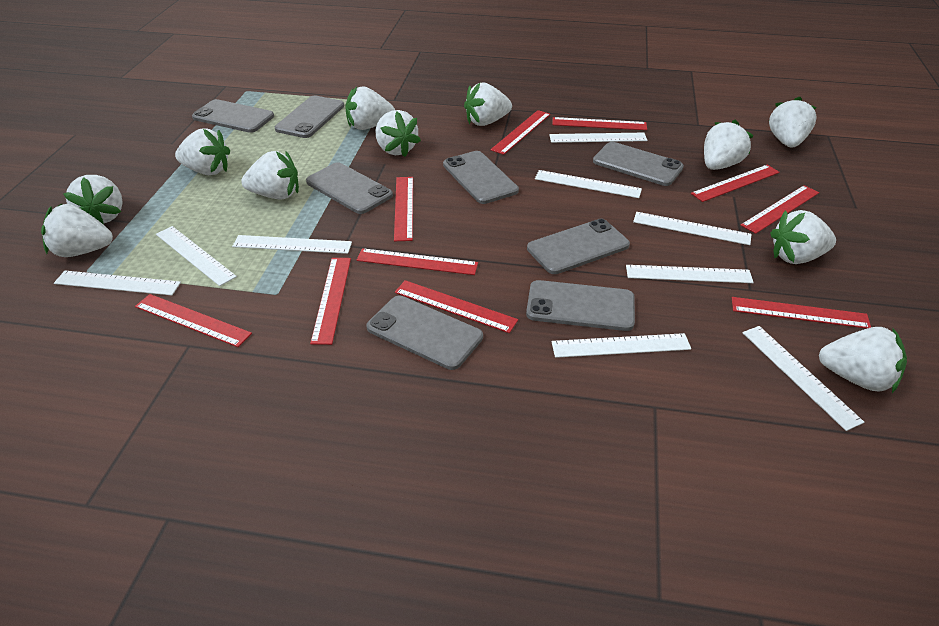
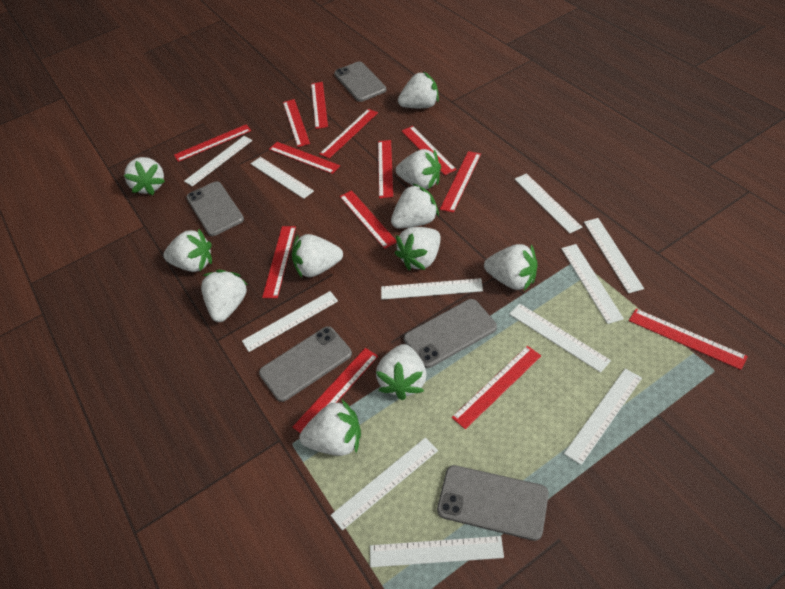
grey phone: 8 -> 5
red ruler: 10 -> 13
white ruler: 9 -> 11

